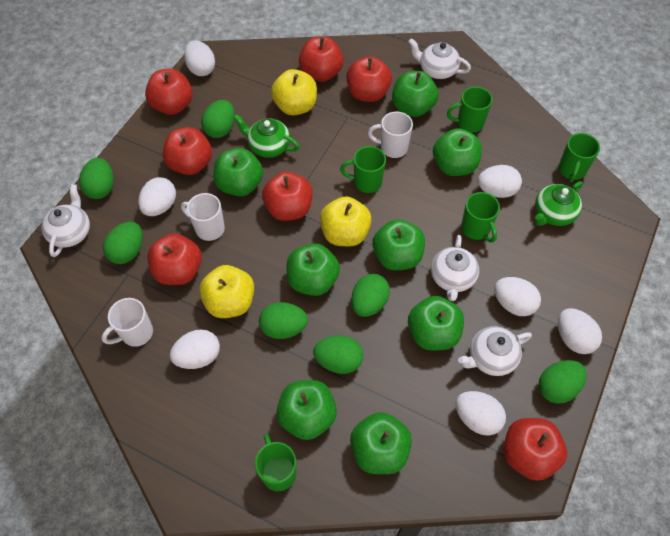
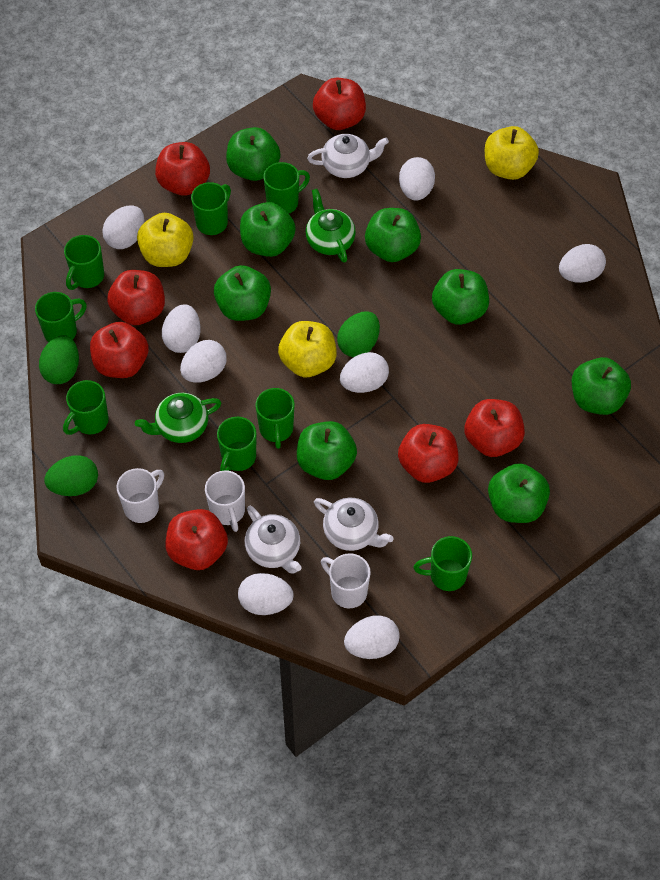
green egg: 7 -> 3
green mug: 5 -> 8
white egg: 7 -> 8
white teapot: 4 -> 3

